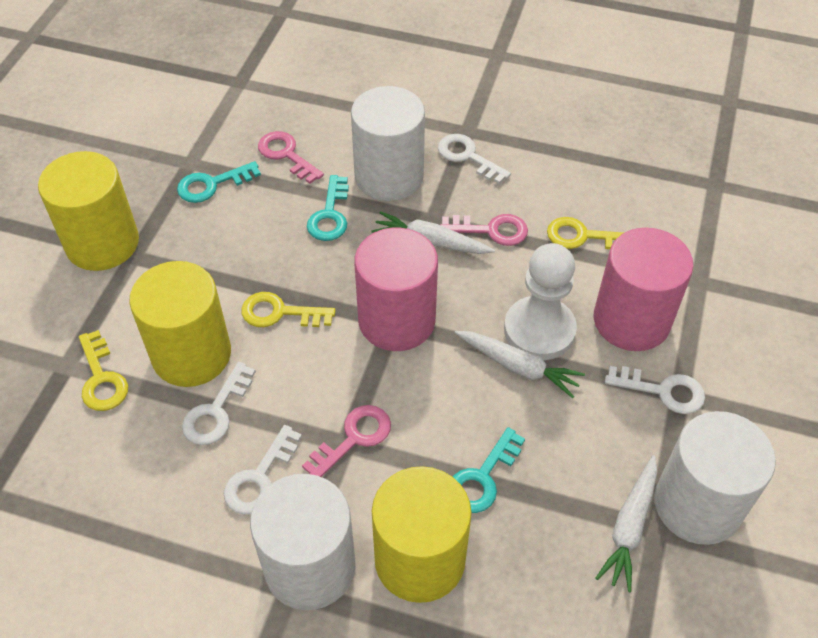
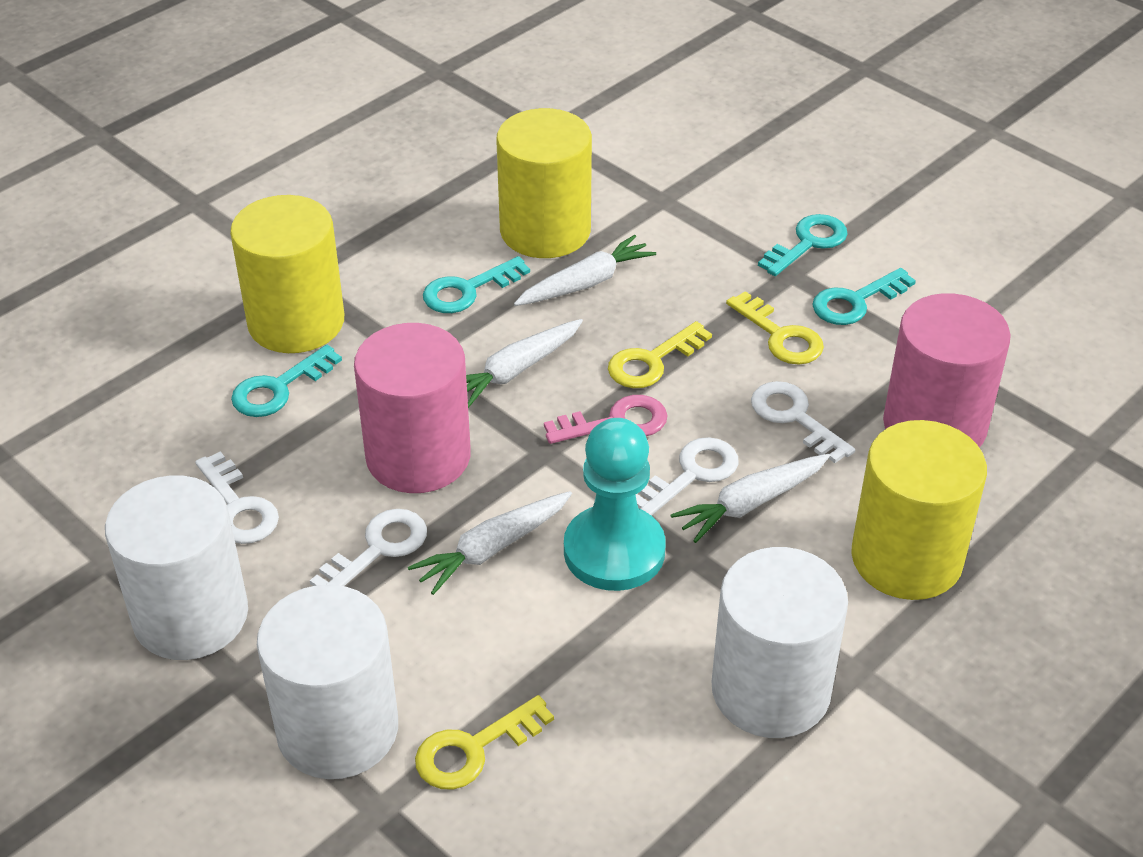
pink key: 3 -> 1
turquoise key: 3 -> 4
turquoise pawn: 0 -> 1
white carrot: 3 -> 4
white pawn: 1 -> 0

